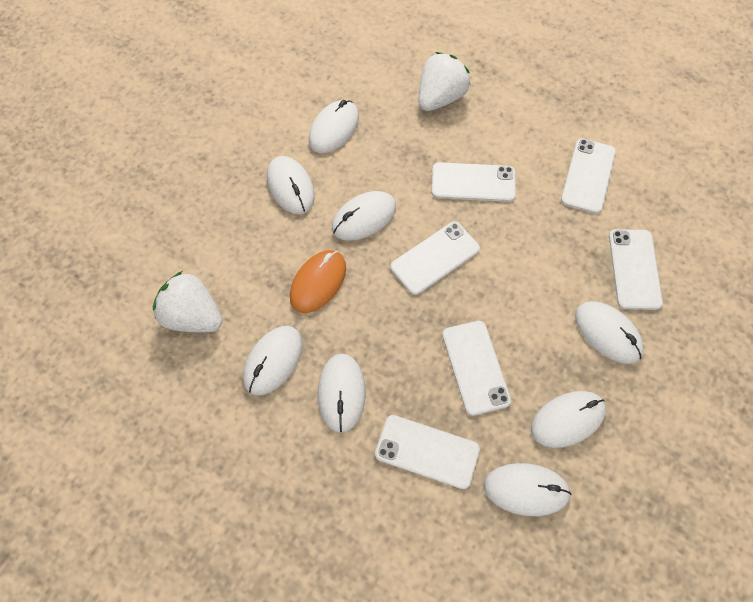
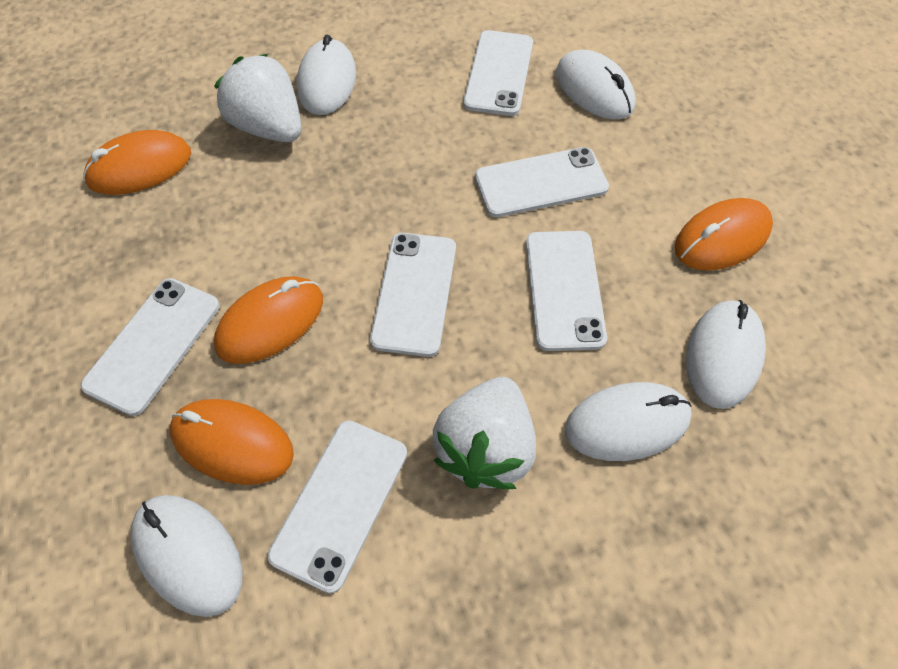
orange mouse: 1 -> 4
white mouse: 8 -> 5

